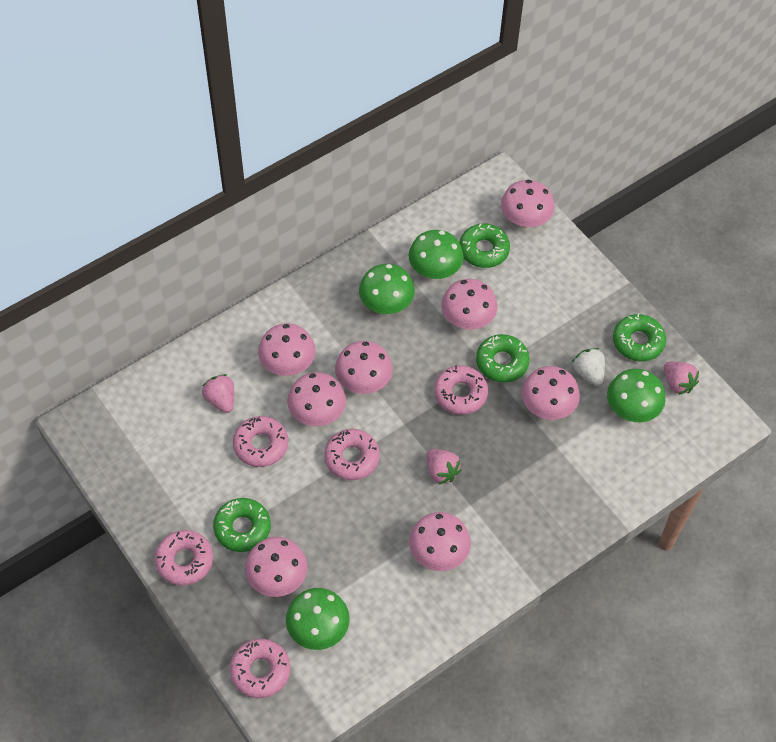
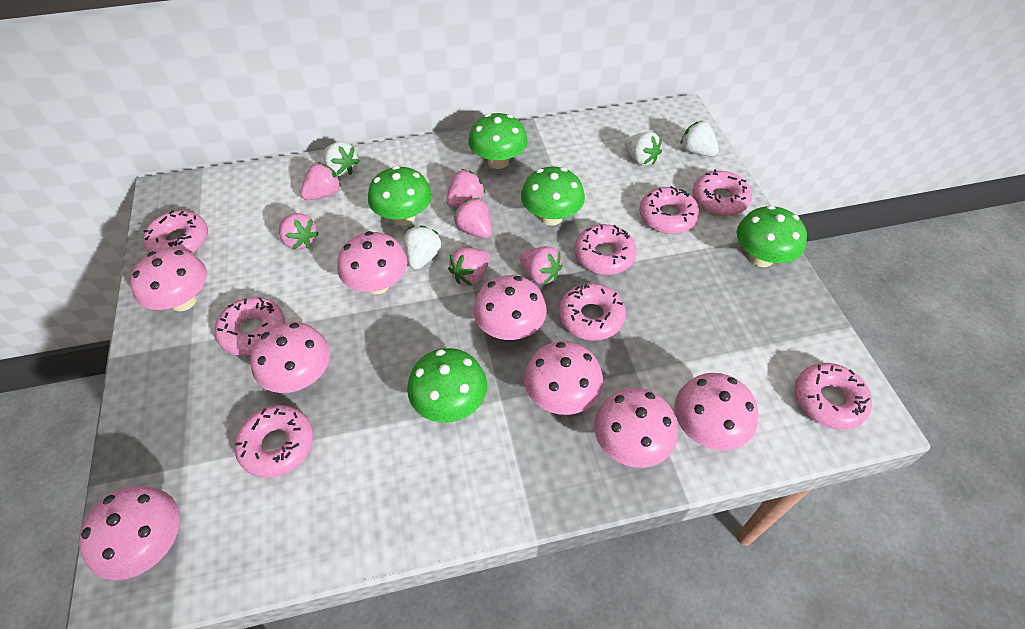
green donut: 4 -> 0
green mushroom: 4 -> 5
pink donut: 5 -> 8
pink strawberry: 3 -> 6
white strawberry: 1 -> 4

